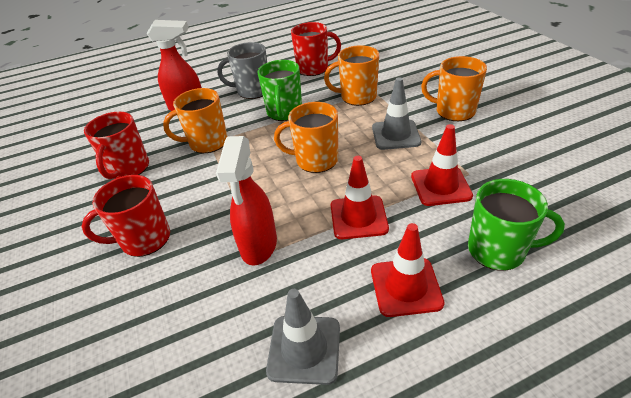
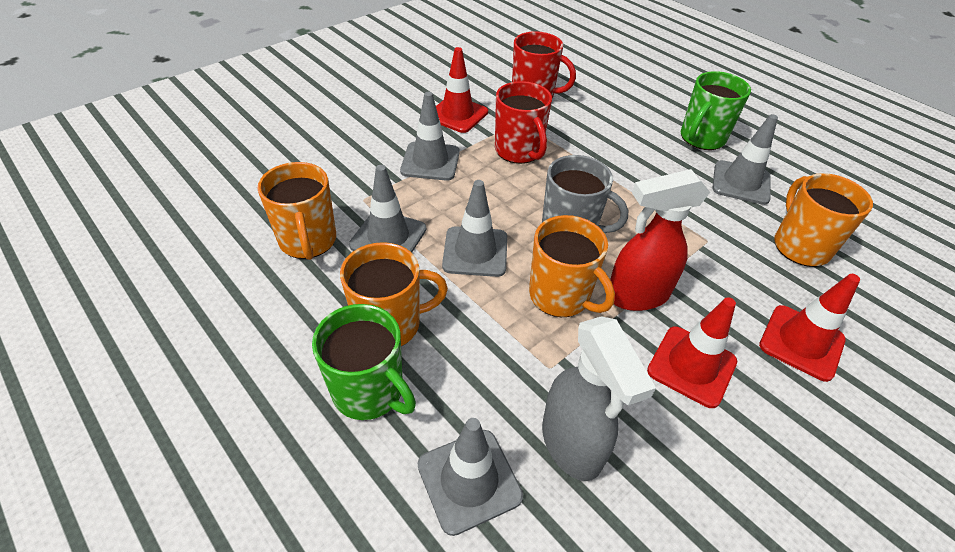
grey spray bottle: 0 -> 1
grey traffic cone: 2 -> 5
red mug: 3 -> 2
red spray bottle: 2 -> 1

